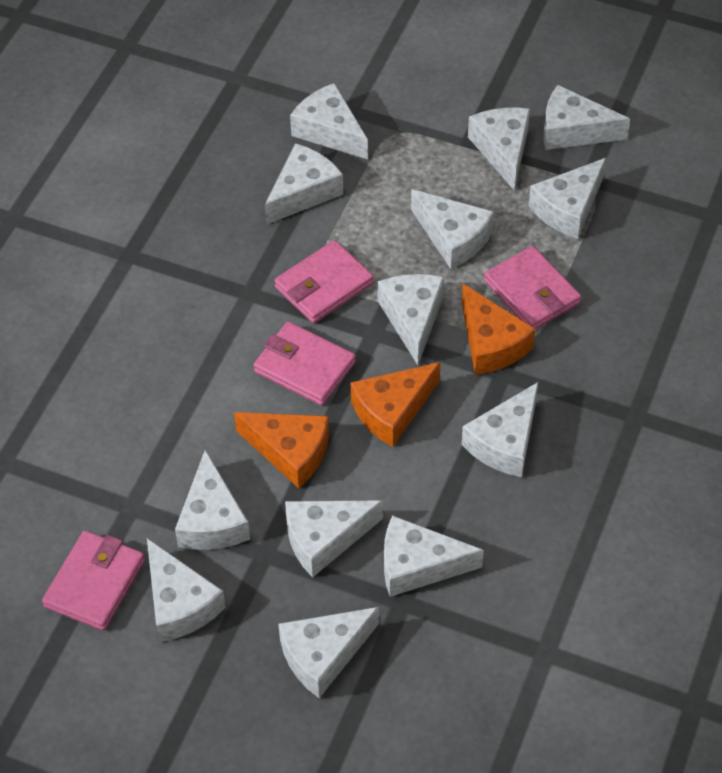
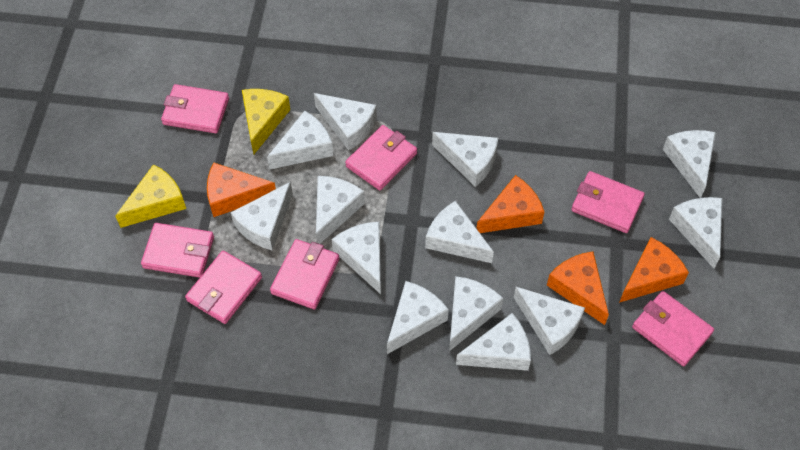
orange cheese: 3 -> 4
pink wallet: 4 -> 7
yellow cheese: 0 -> 2

